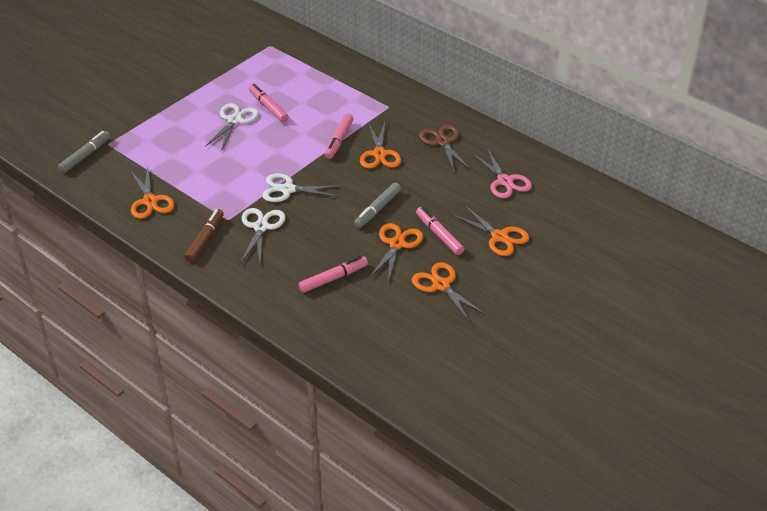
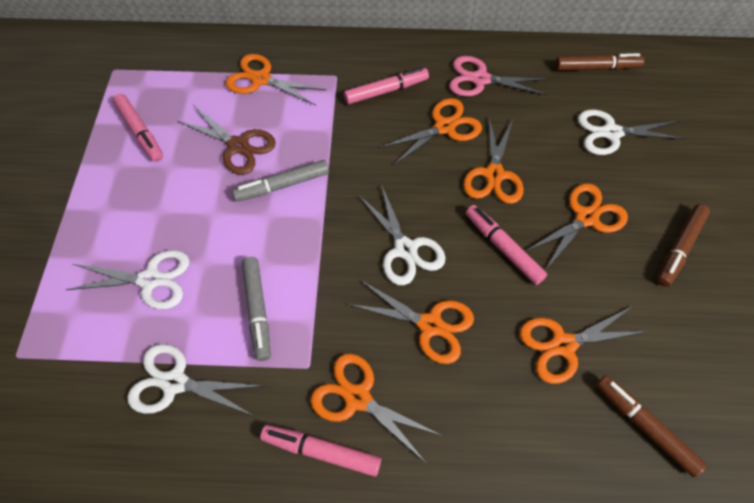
brown marker: 1 -> 3
orange scissors: 5 -> 7
white scissors: 3 -> 4

